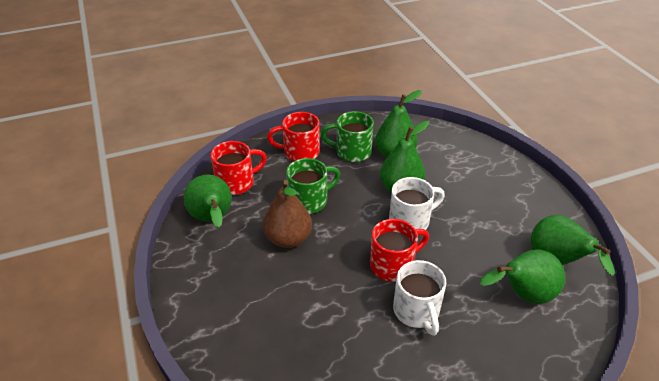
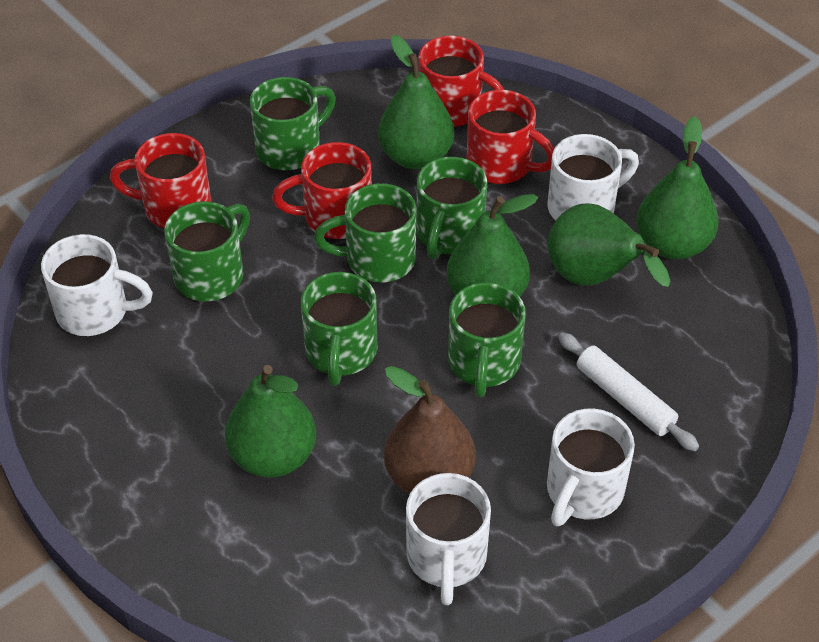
green mug: 2 -> 6
red mug: 3 -> 4
white mug: 2 -> 4
white rolling pin: 0 -> 1

